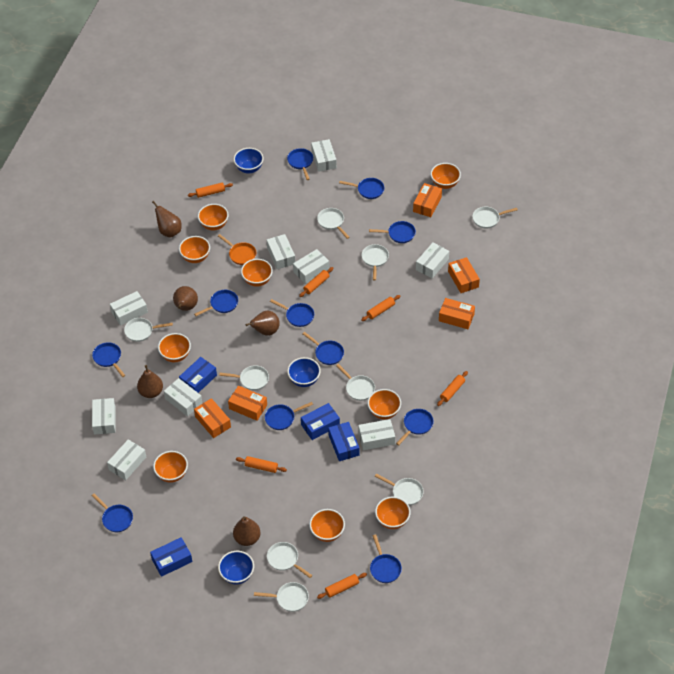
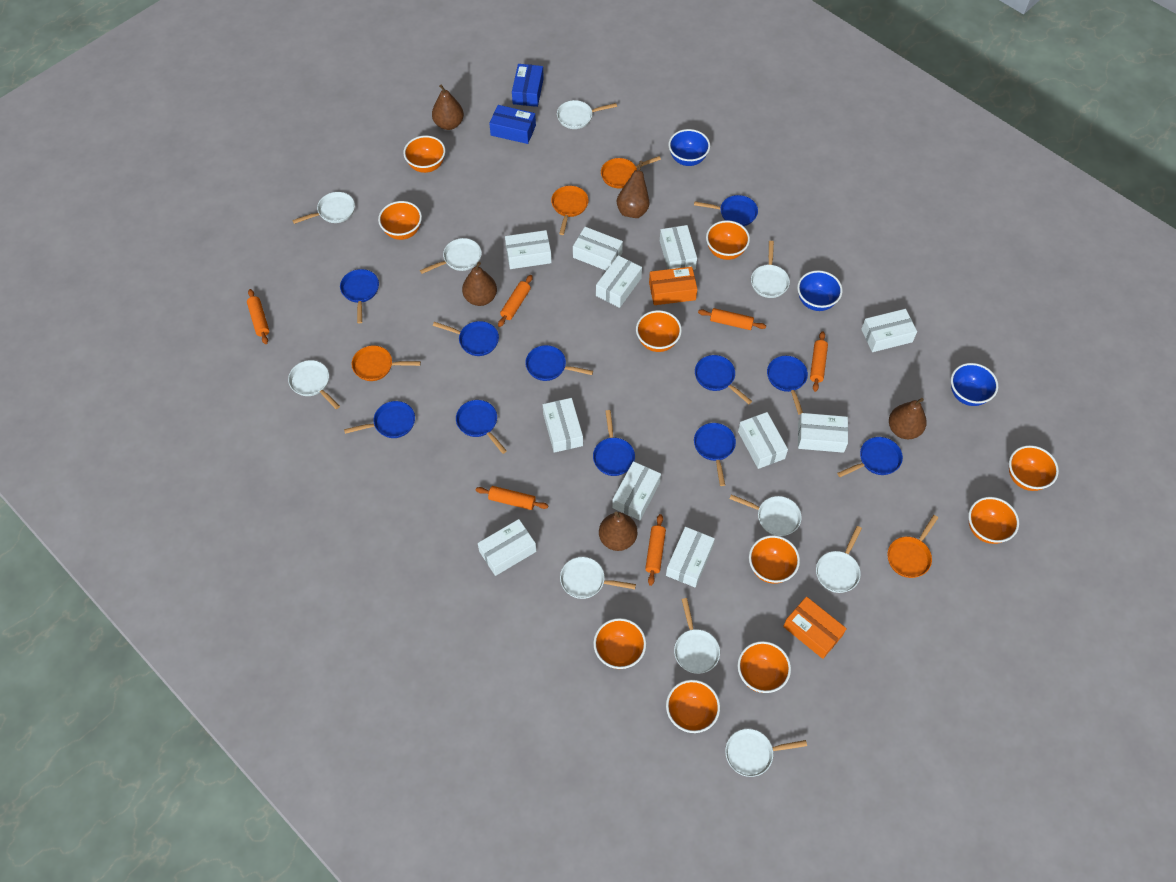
blue box: 4 -> 2
orange bowl: 9 -> 10
orange box: 5 -> 2
orange pan: 1 -> 4
white box: 9 -> 11
white pan: 9 -> 10

